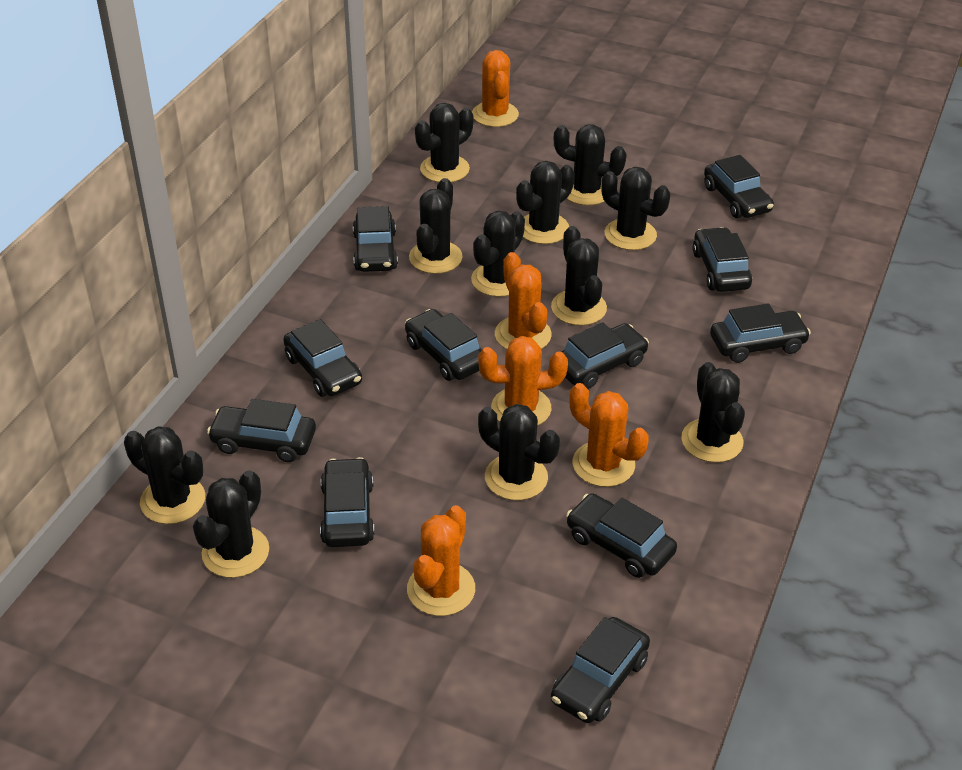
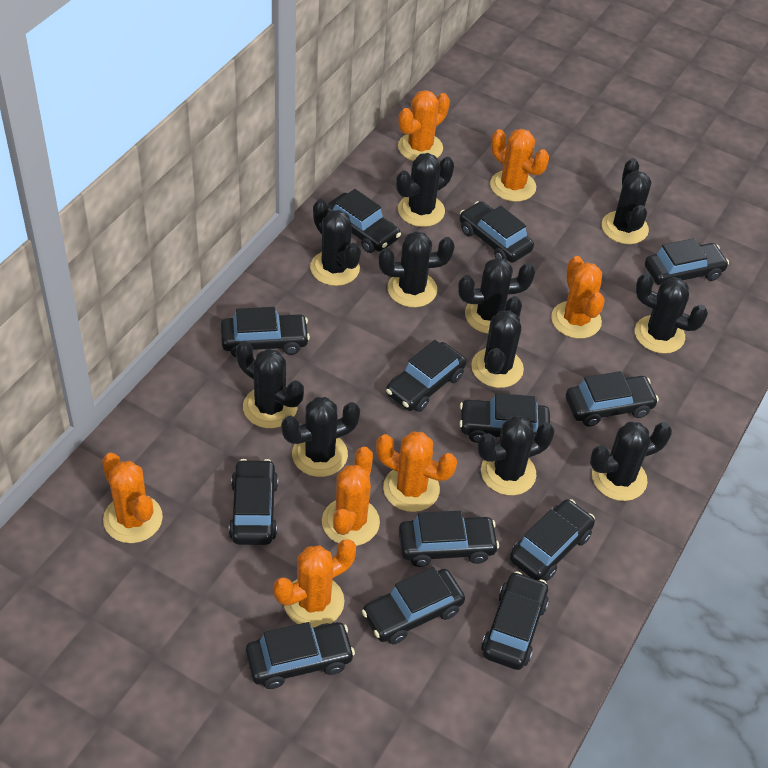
black car: 11 -> 13
orange cactus: 5 -> 7

